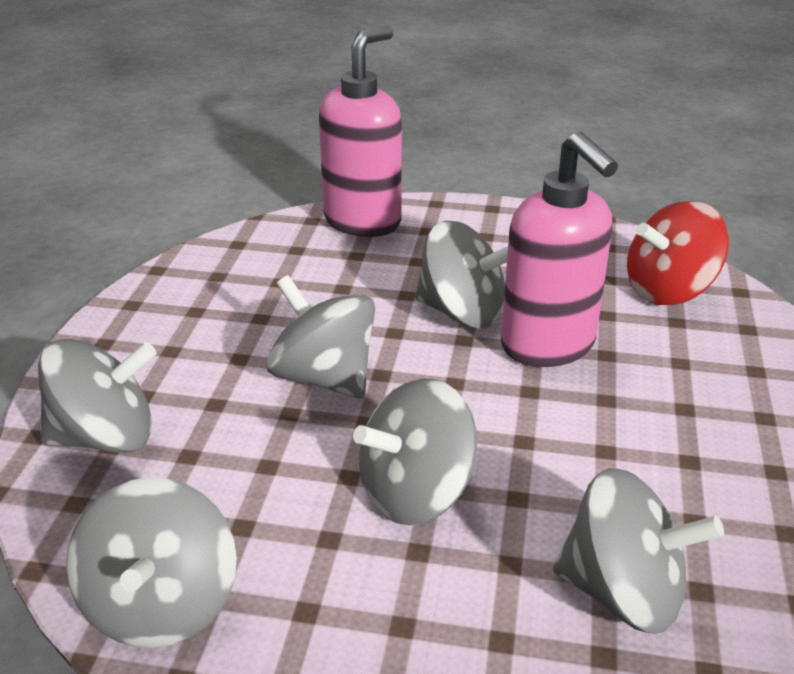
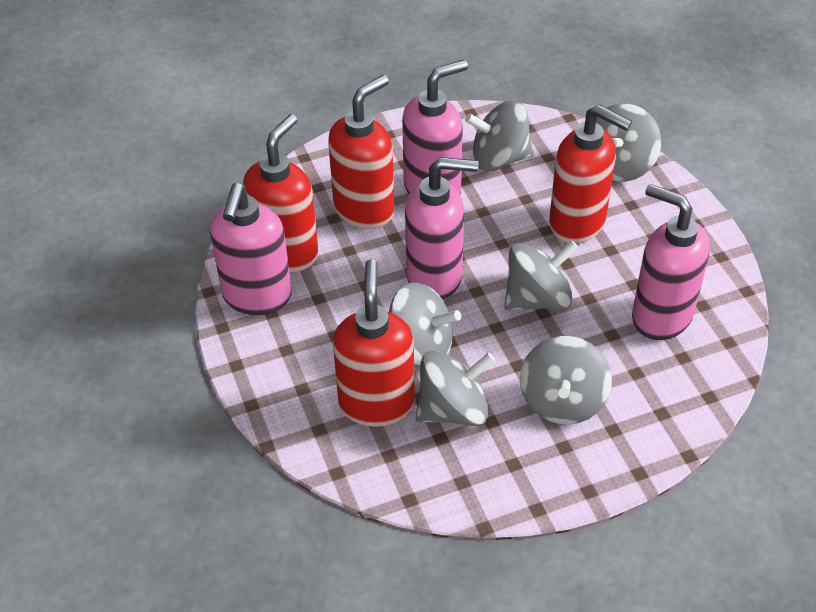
pink soap dispenser: 2 -> 4
red soap dispenser: 0 -> 4
red spinning top: 1 -> 0

